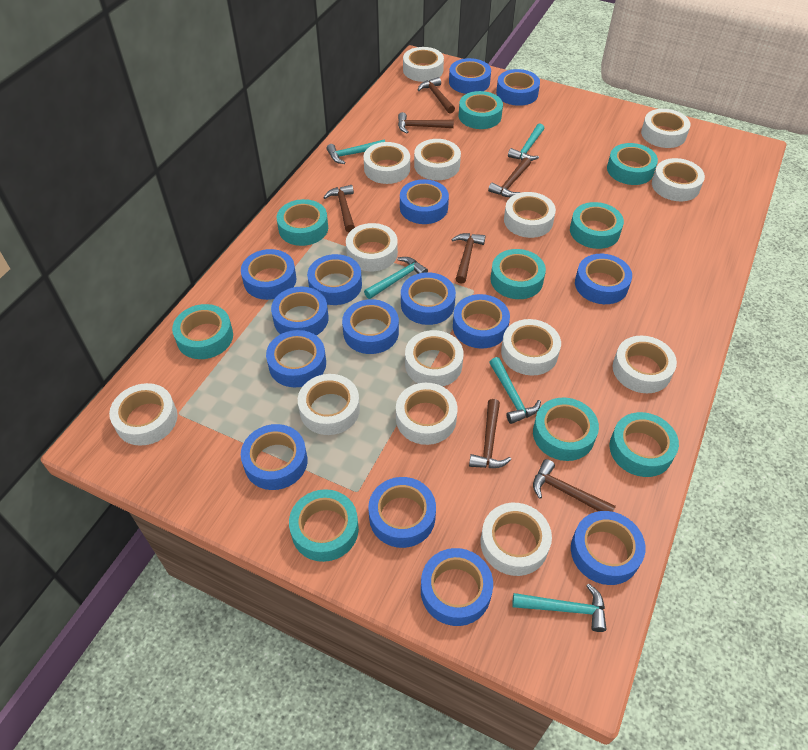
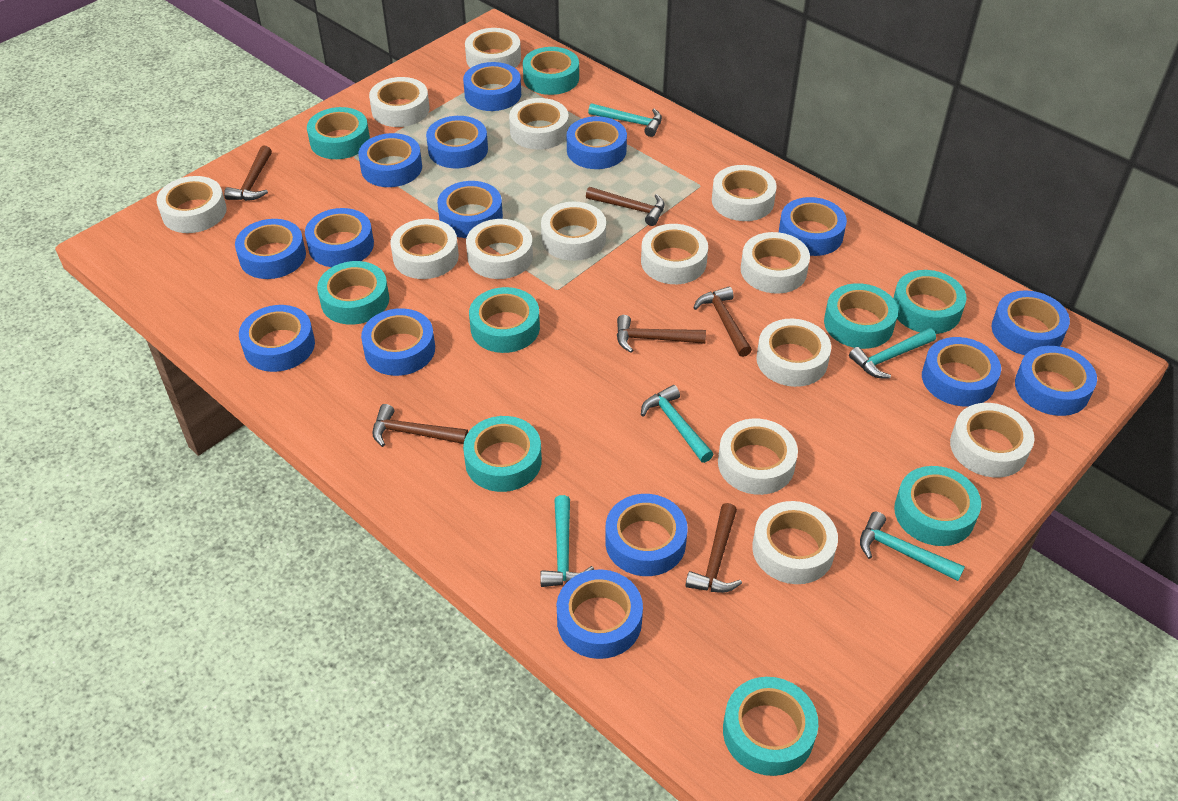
brown hammer: 7 -> 6

